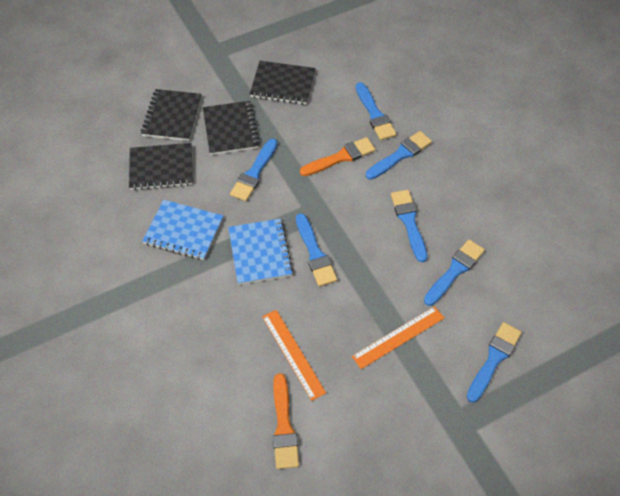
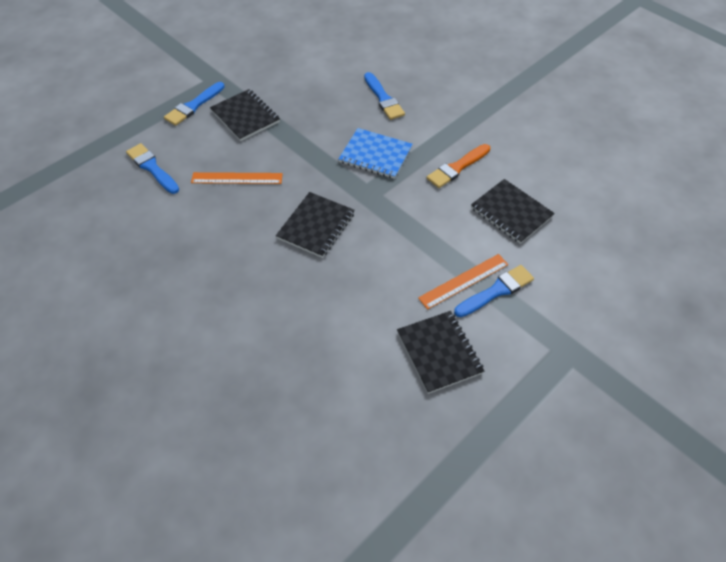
blue brush: 7 -> 4
blue notebook: 2 -> 1
orange brush: 2 -> 1

